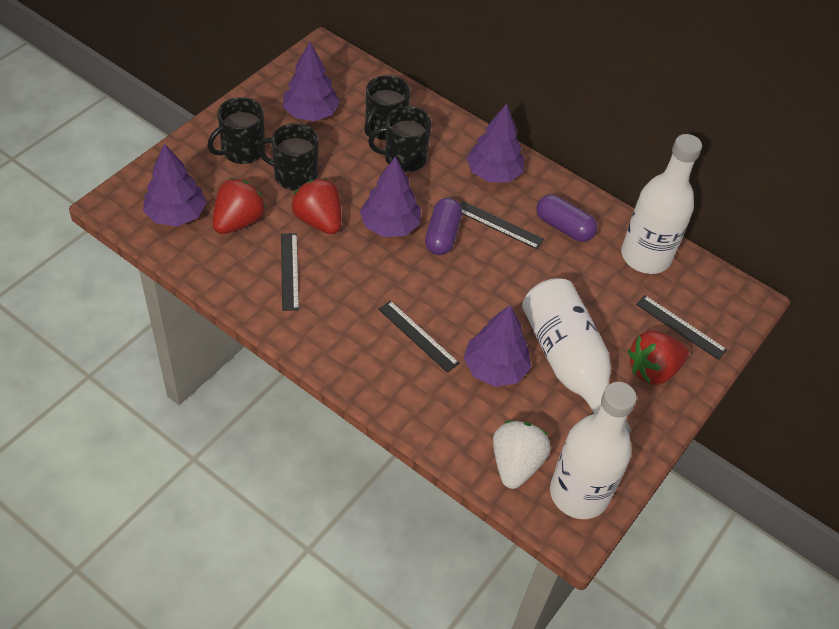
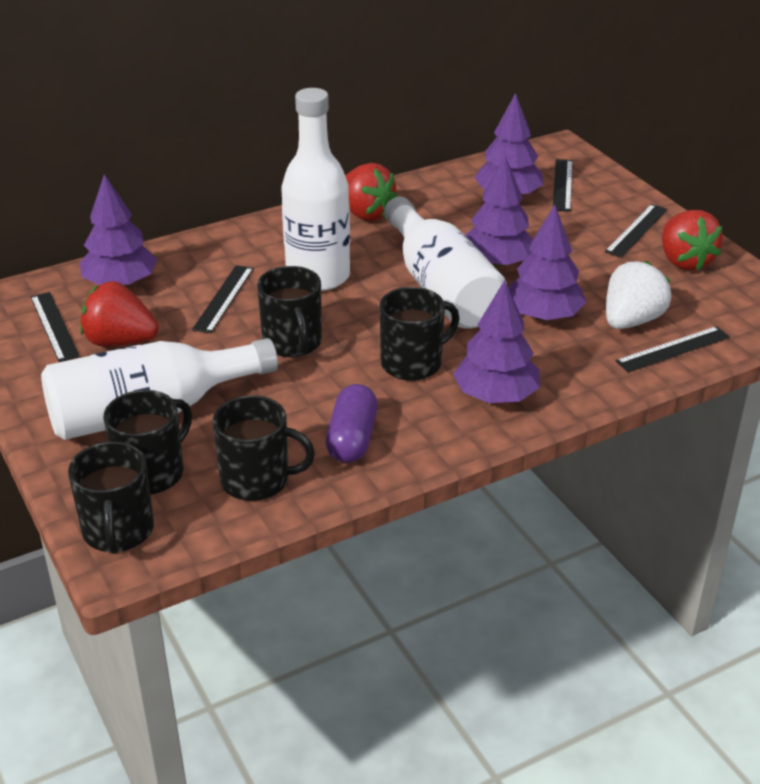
black mug: 4 -> 5
black ruler: 4 -> 5
purple capsule: 2 -> 1

